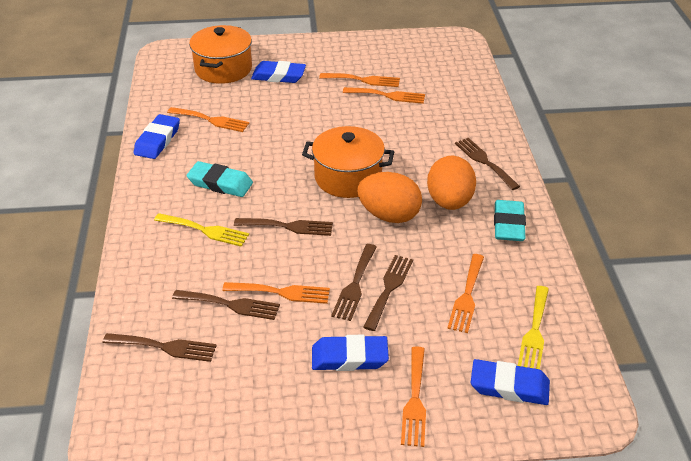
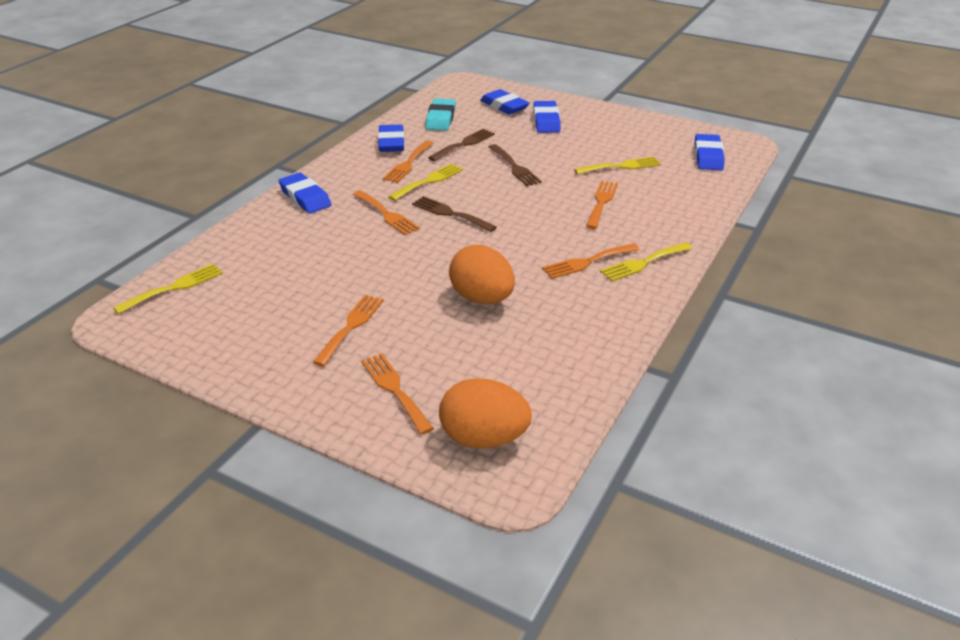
blue eraser: 4 -> 5
brown fork: 6 -> 3
orange pot: 2 -> 0
turquoise eraser: 2 -> 1
yellow fork: 2 -> 4

